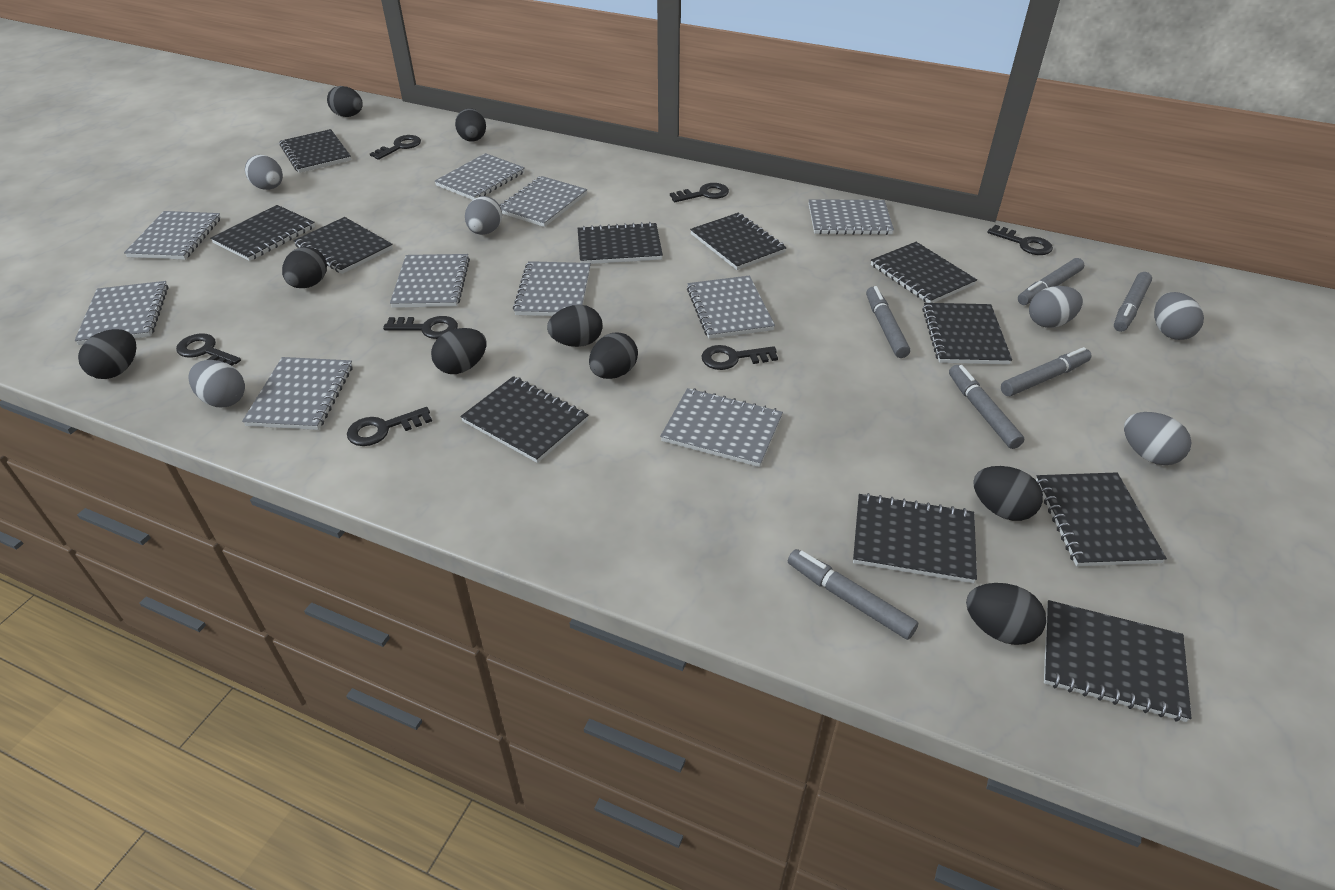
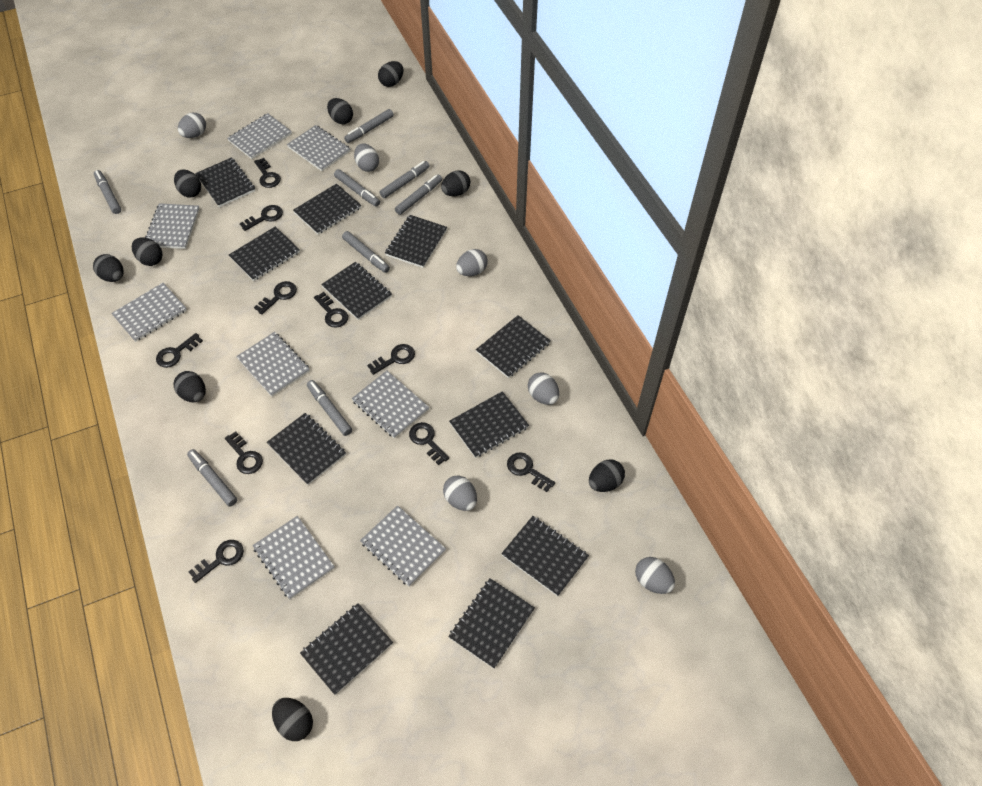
black key: 7 -> 10
grey marker: 6 -> 8
grey notebook: 10 -> 8

